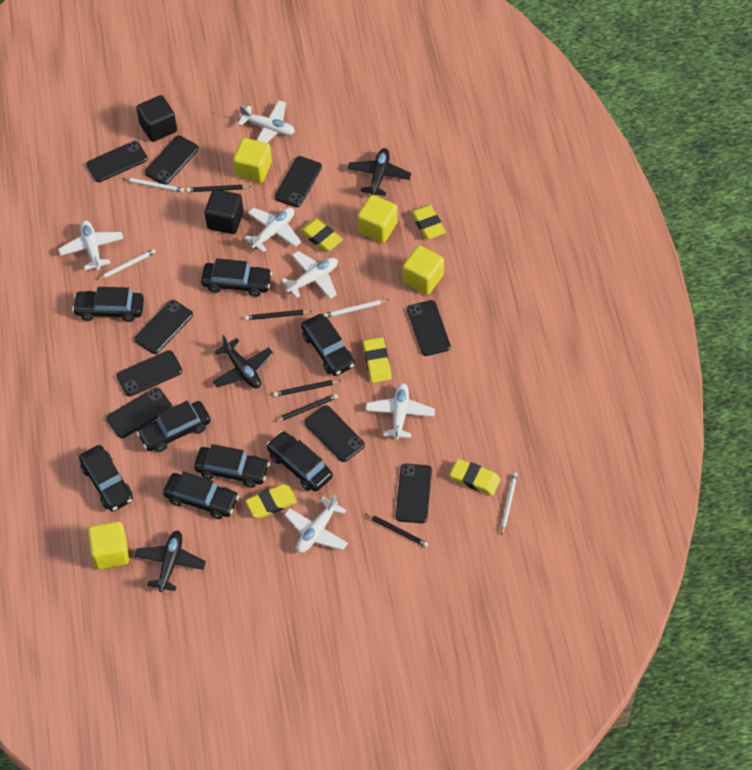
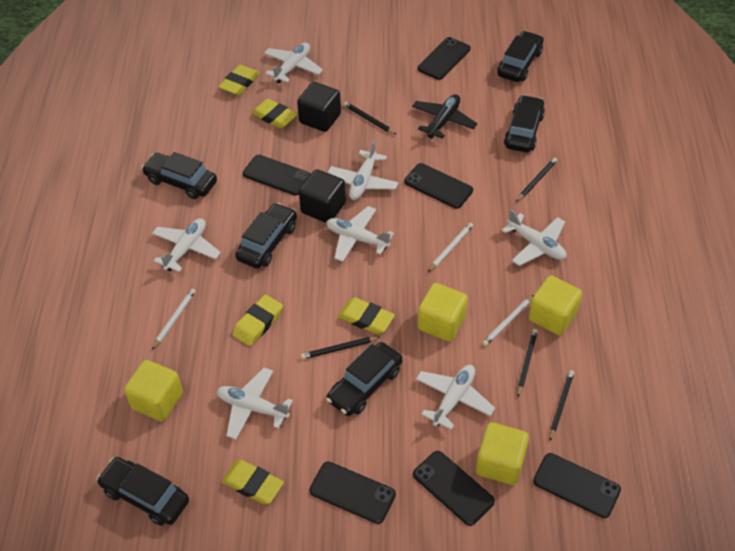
black car: 8 -> 6
black phone: 9 -> 6
black plane: 3 -> 1
white pencil: 4 -> 3
white plane: 6 -> 7

